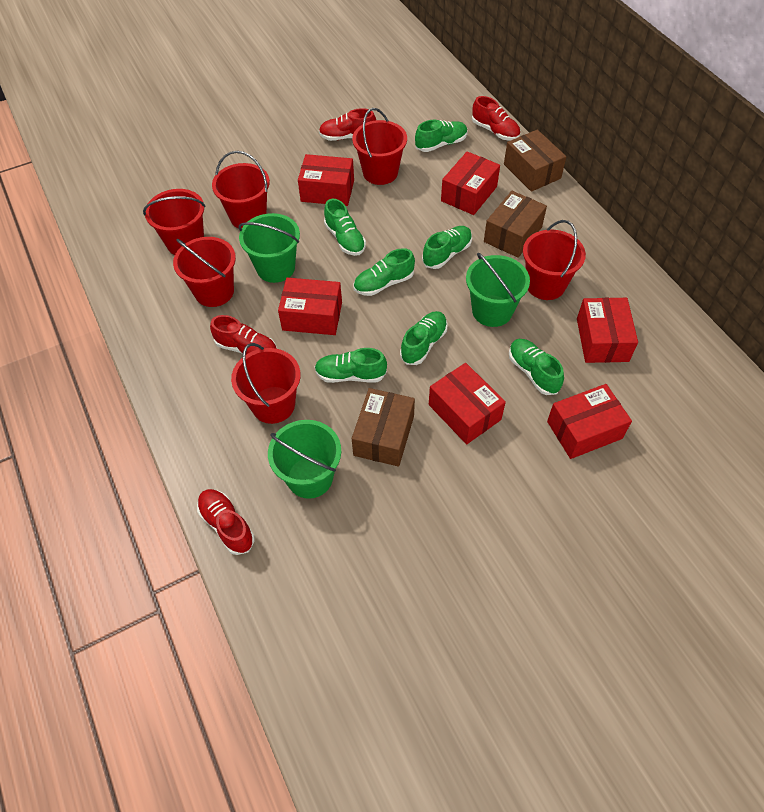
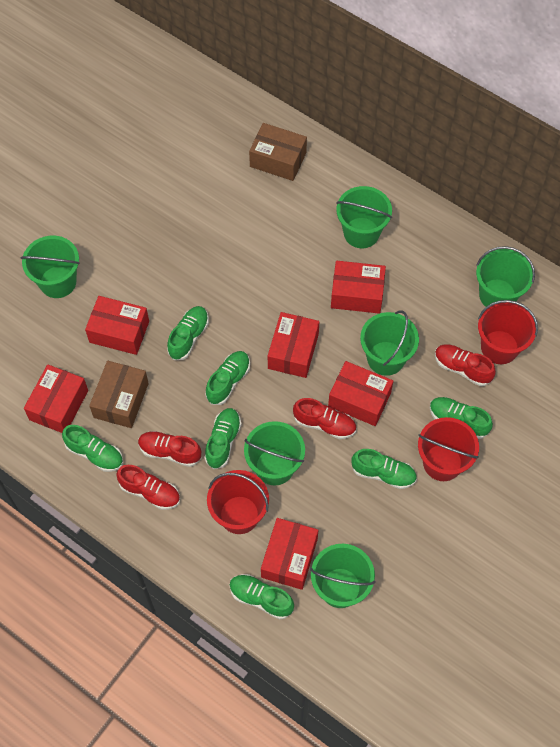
brown box: 3 -> 2
green bucket: 3 -> 6
red bucket: 6 -> 3

